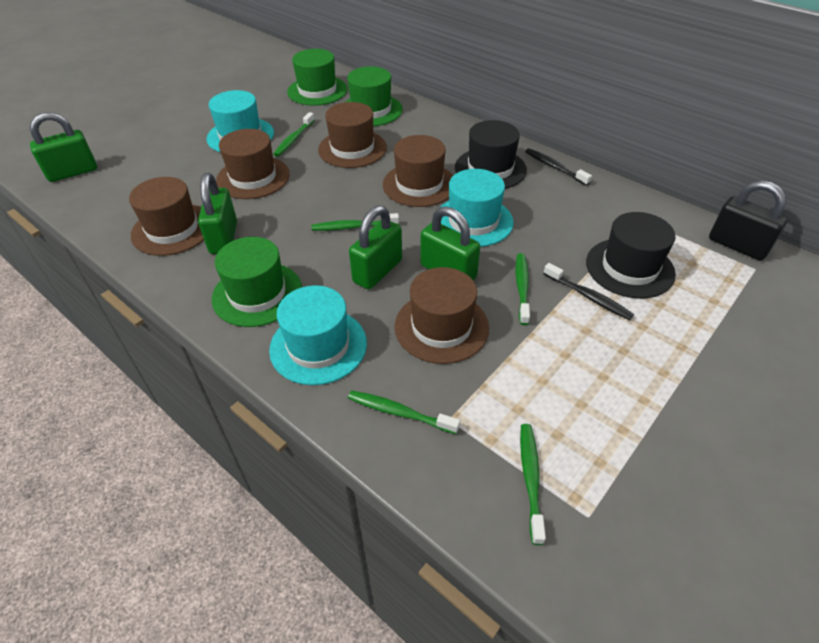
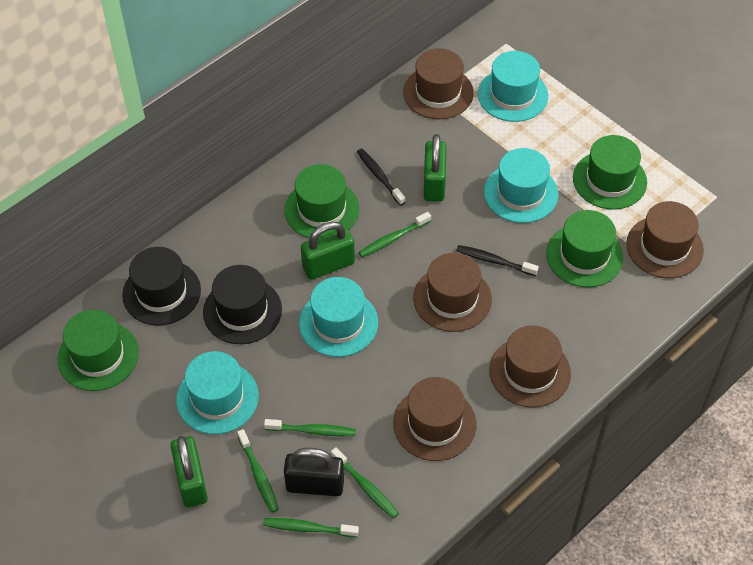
green hat: 3 -> 4
green padlock: 4 -> 3
turquoise hat: 3 -> 4

